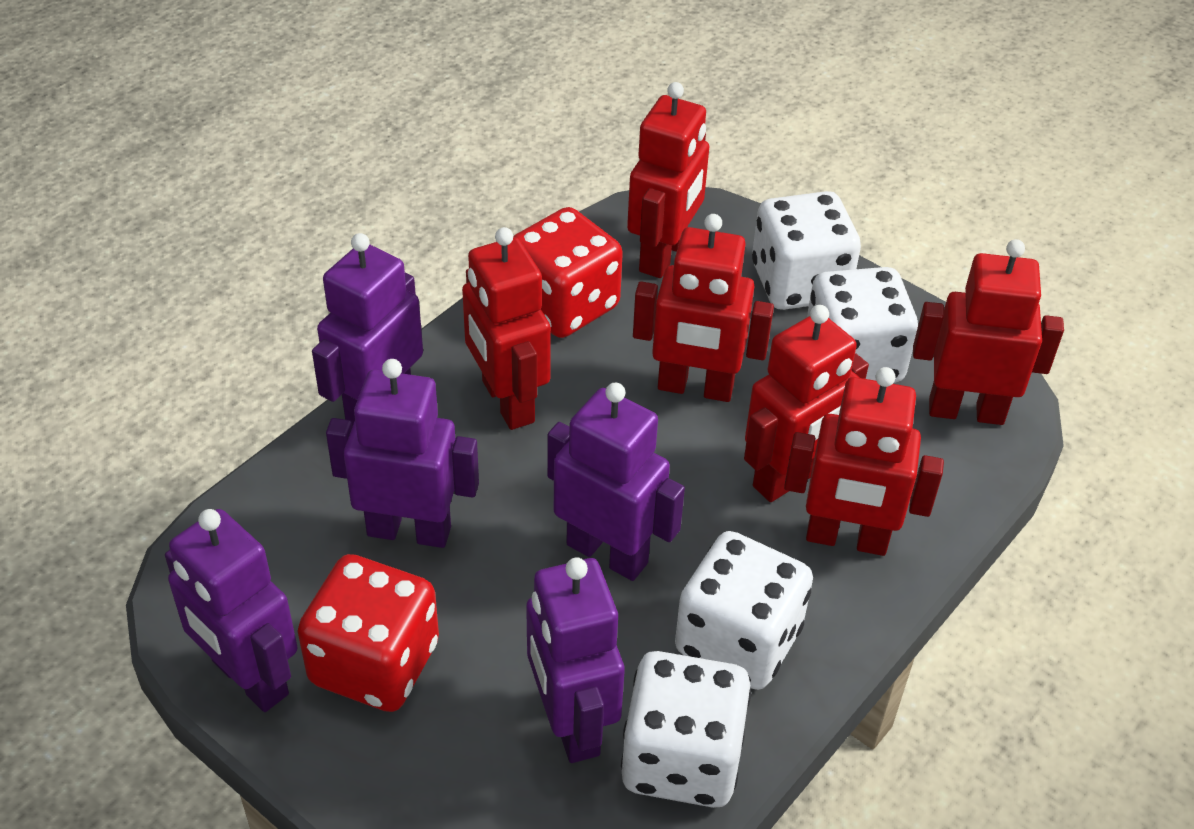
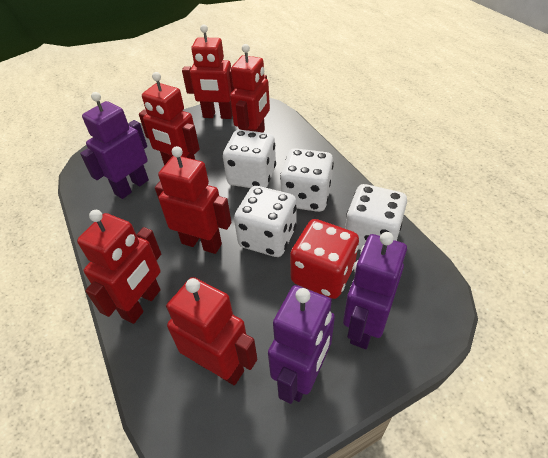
purple robot: 5 -> 3
red dice: 2 -> 1

